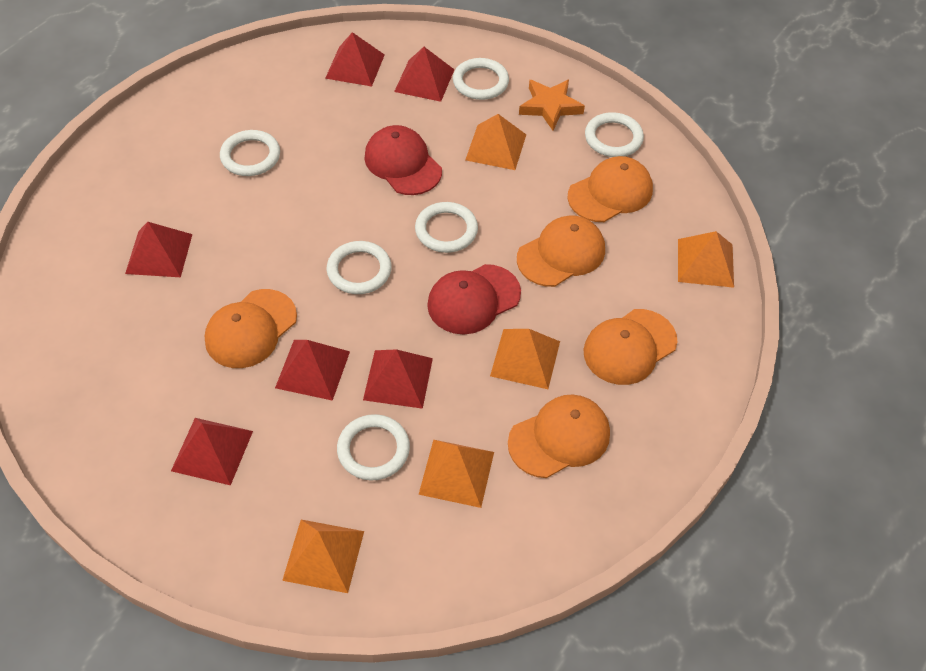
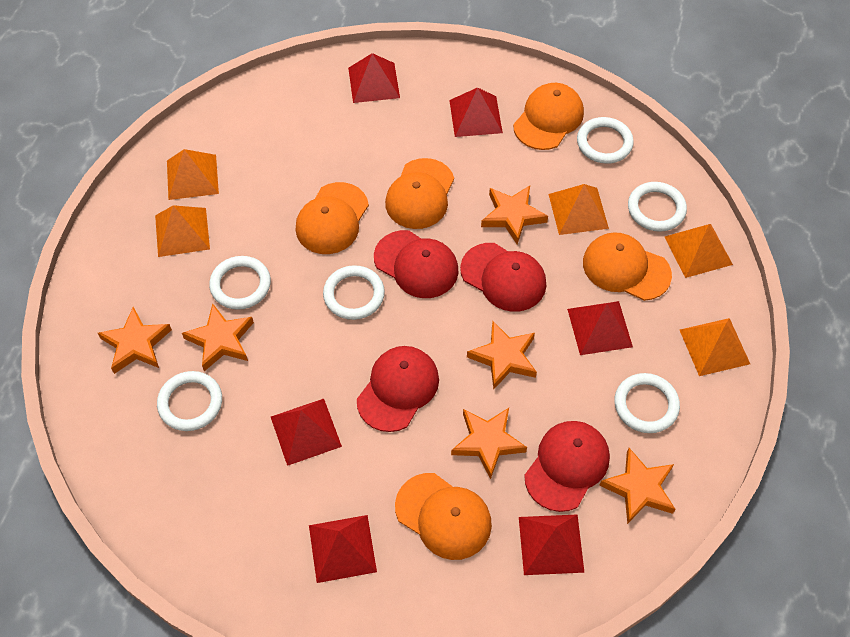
orange star: 1 -> 6
red cap: 2 -> 4

